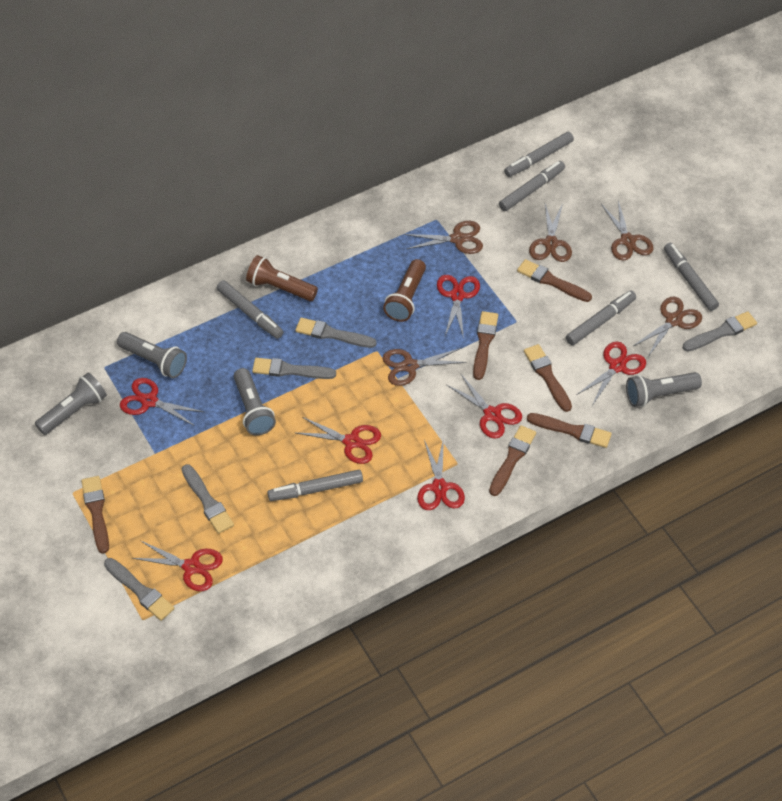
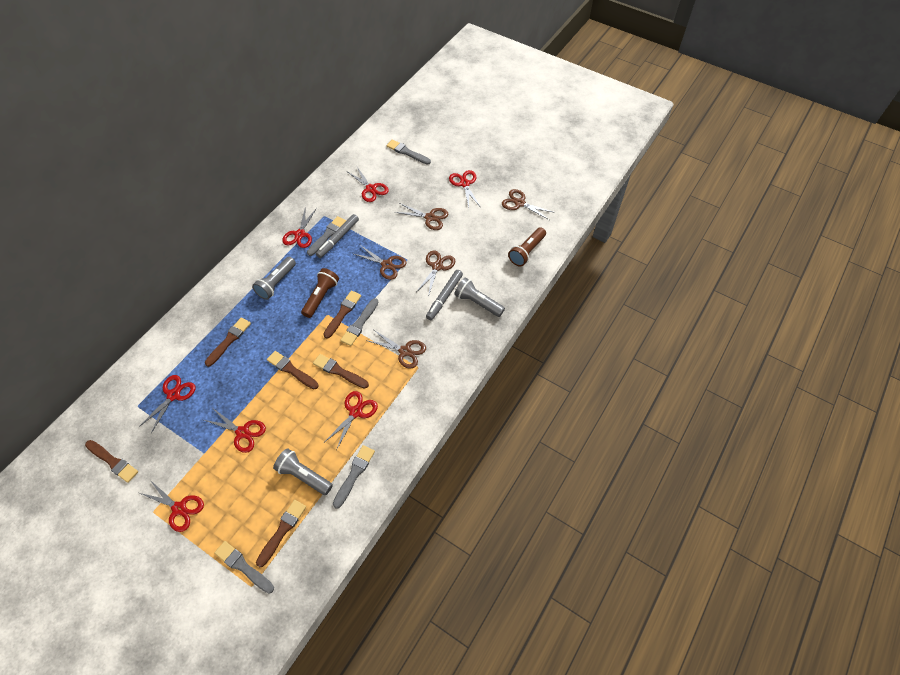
grey flashlight: 4 -> 3
grey marker: 6 -> 2

